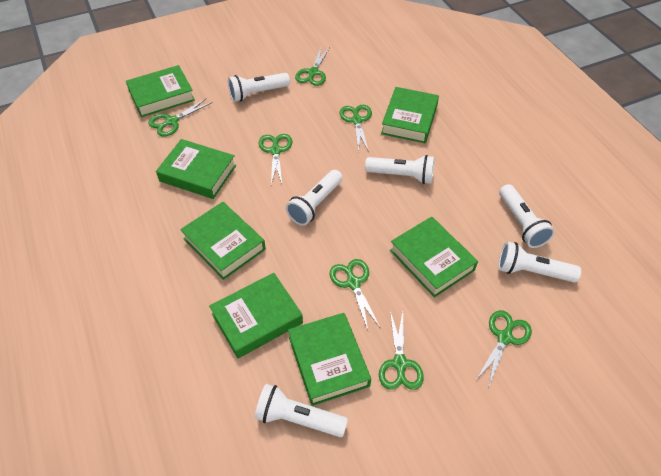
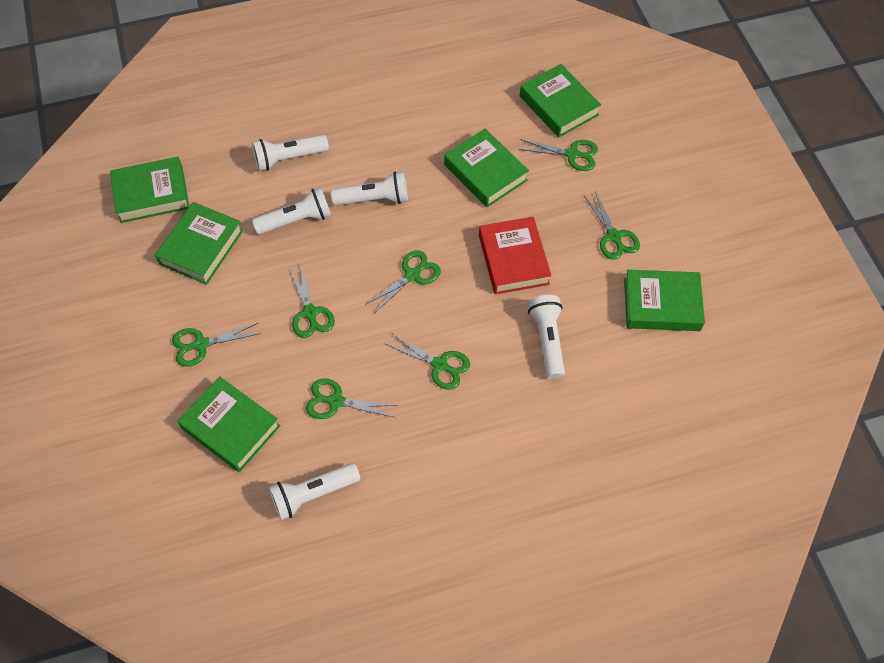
green book: 7 -> 6
red book: 0 -> 1
white flashlight: 6 -> 5

